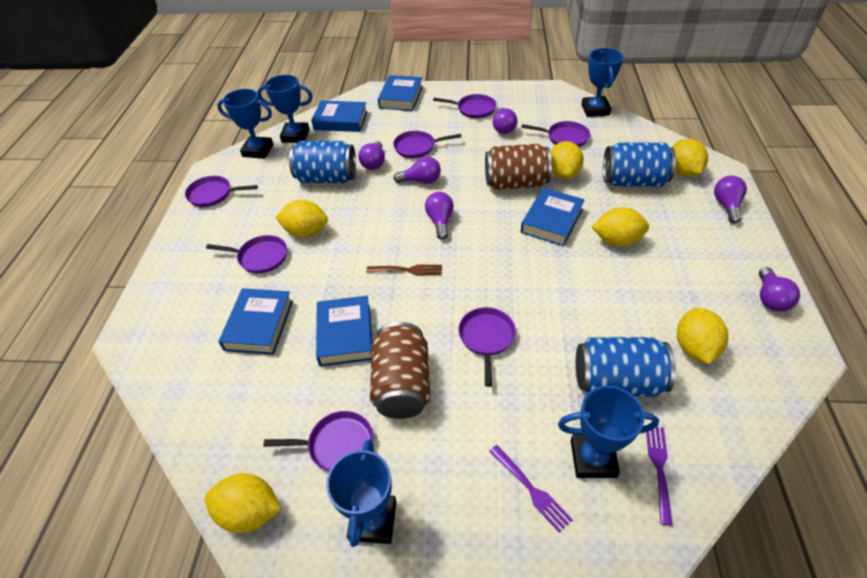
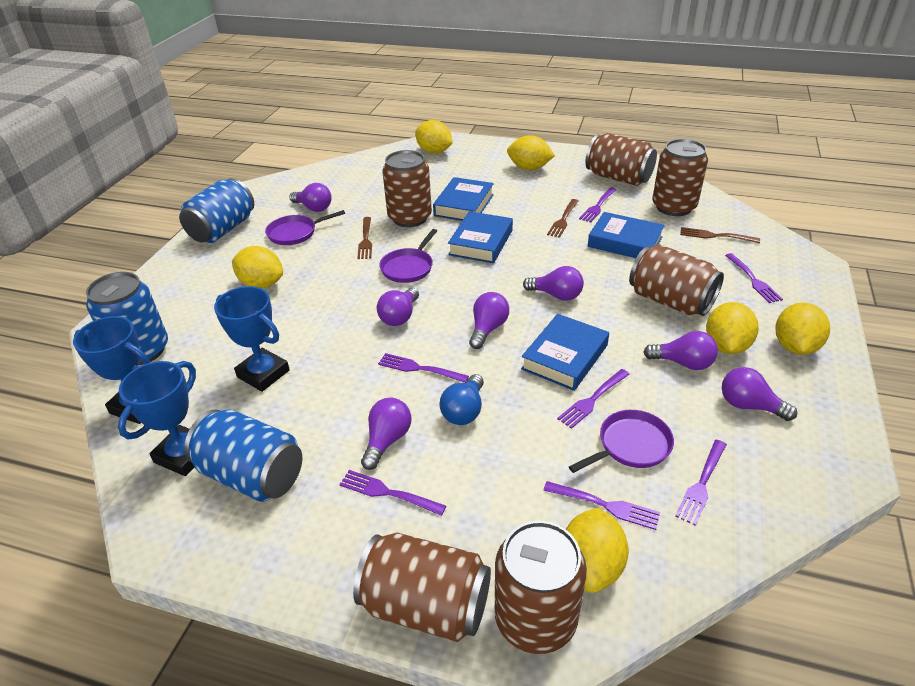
blue book: 5 -> 4
blue light bulb: 0 -> 1
blue trophy: 5 -> 3
brown can: 2 -> 6
brown fork: 1 -> 3
purple fork: 2 -> 7
purple light bulb: 6 -> 7
purple pan: 7 -> 3

